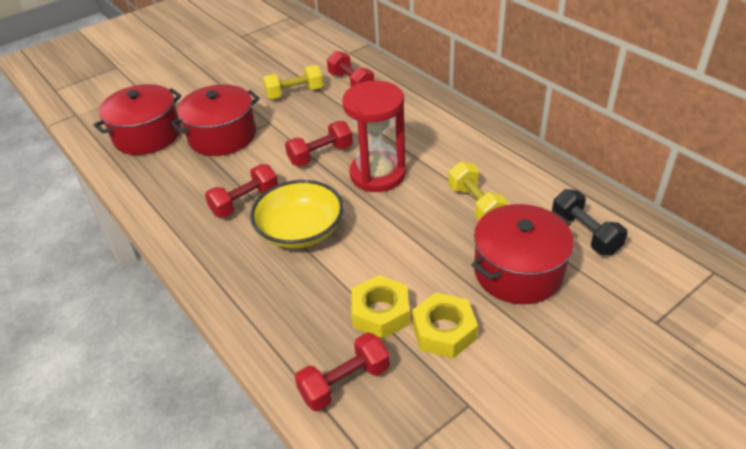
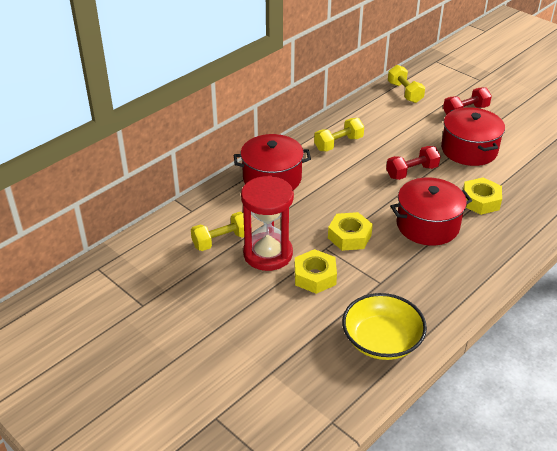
black dumbbell: 1 -> 0
red dumbbell: 4 -> 2
yellow dumbbell: 2 -> 3
yellow nut: 2 -> 3

